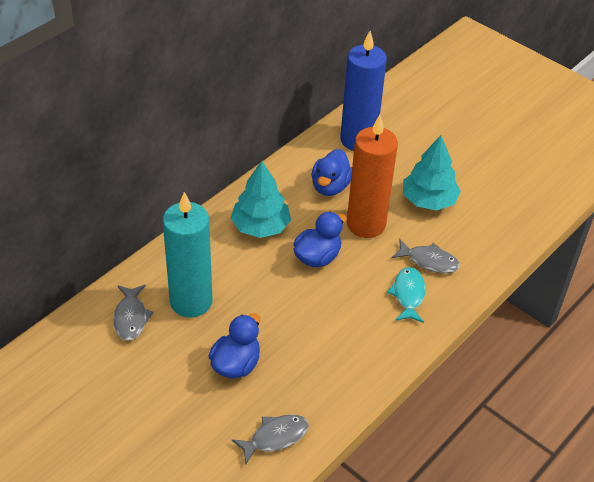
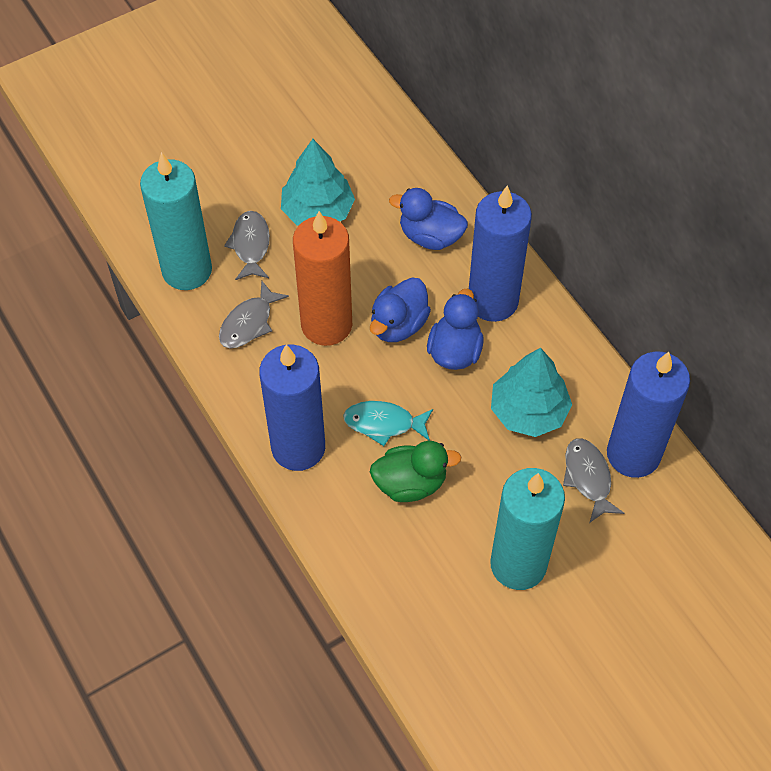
blue candle: 1 -> 3
green duck: 0 -> 1
turquoise candle: 1 -> 2

